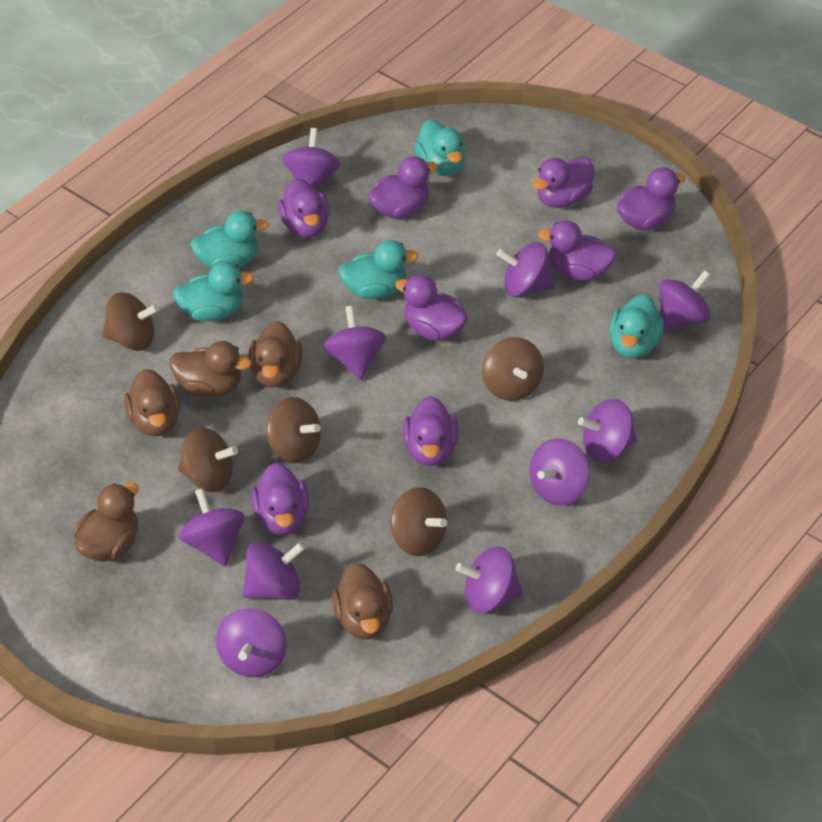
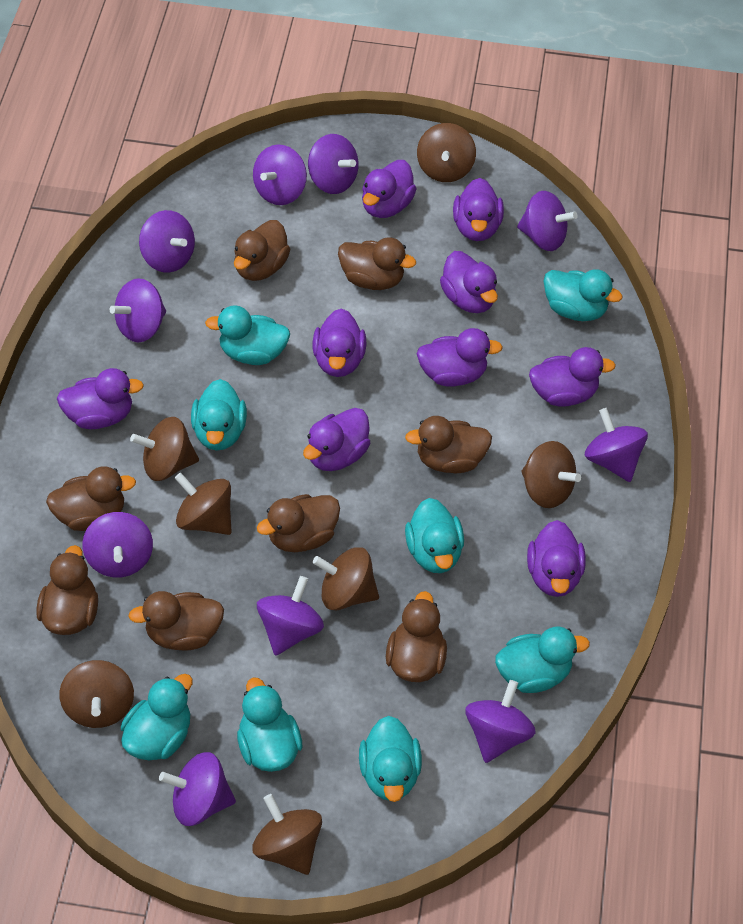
brown duck: 5 -> 8
brown spinning top: 5 -> 7
purple duck: 8 -> 9
turquoise duck: 5 -> 8

